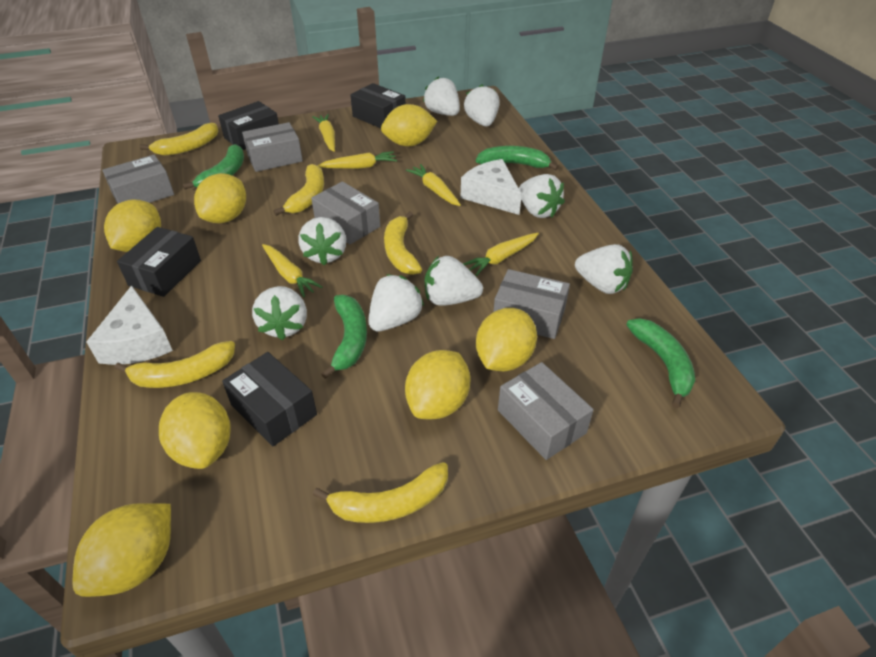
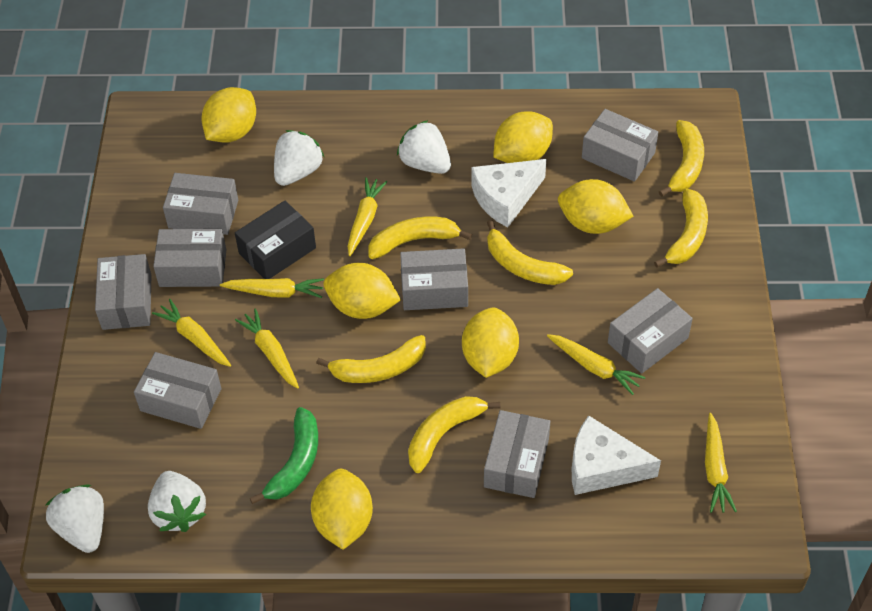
black box: 4 -> 1
green banana: 4 -> 1
grey box: 5 -> 8
white strawberry: 8 -> 4
yellow banana: 5 -> 6
yellow carrot: 5 -> 6
yellow lemon: 7 -> 6

